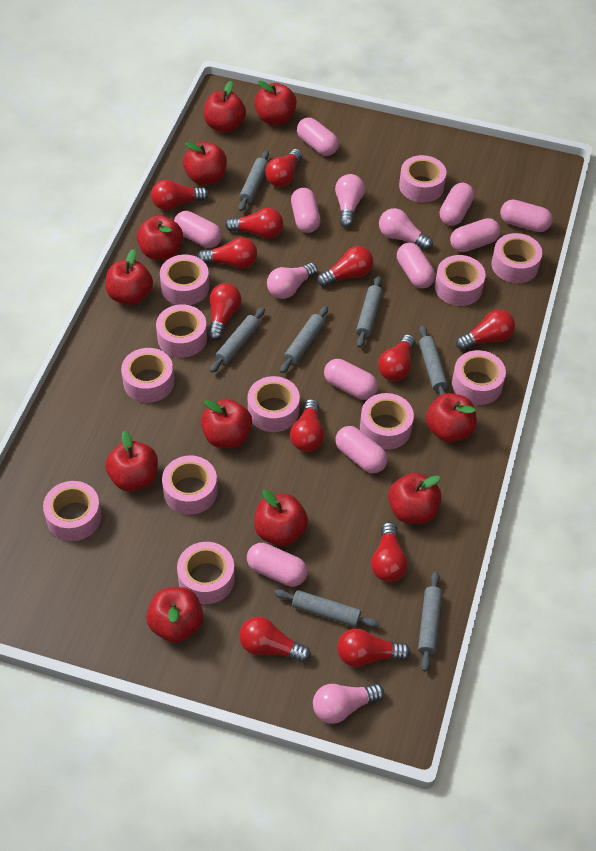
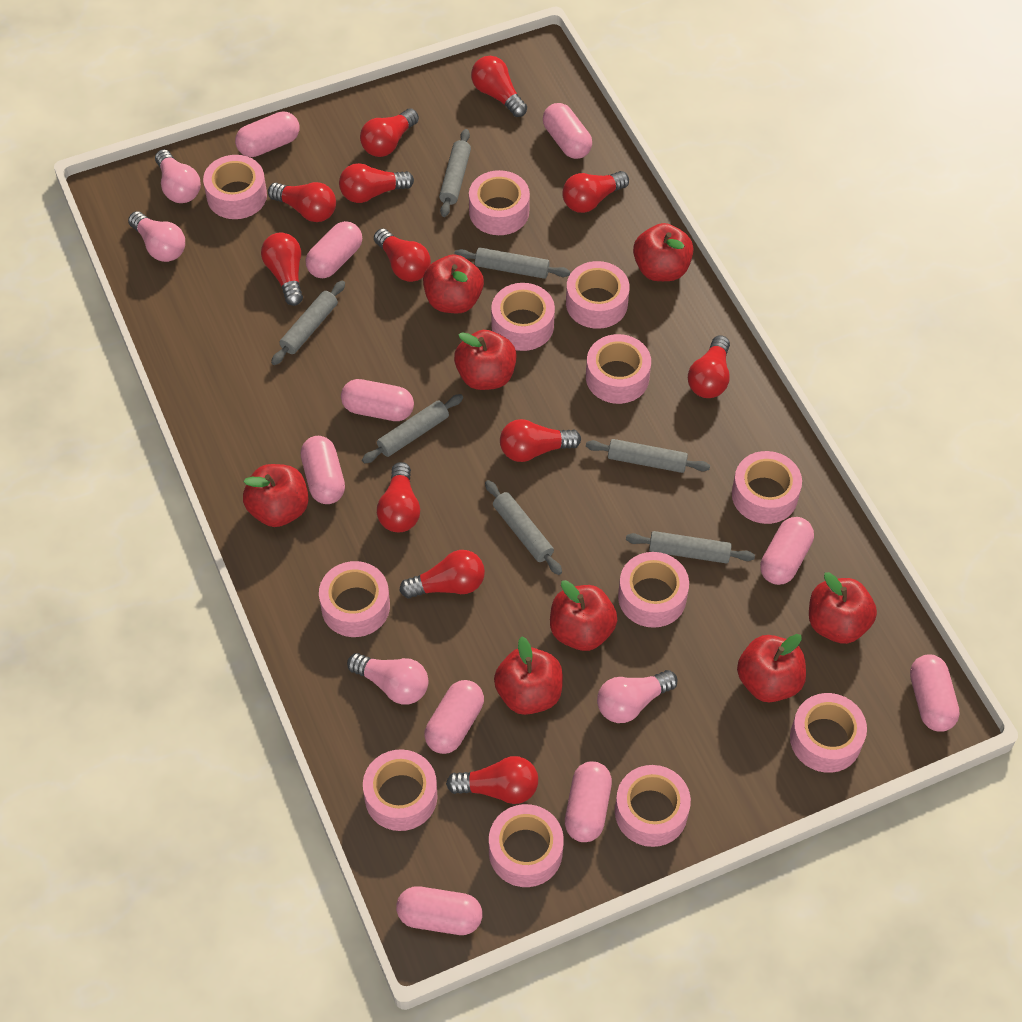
red apple: 11 -> 8

